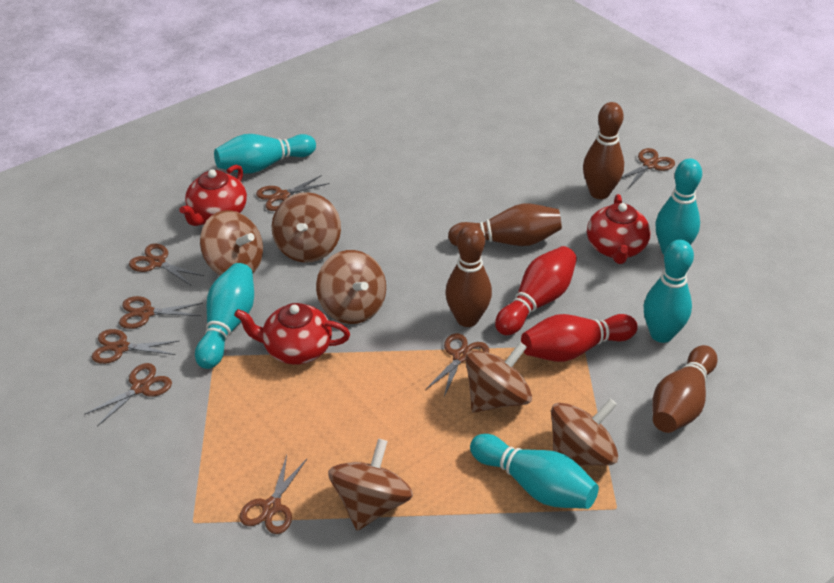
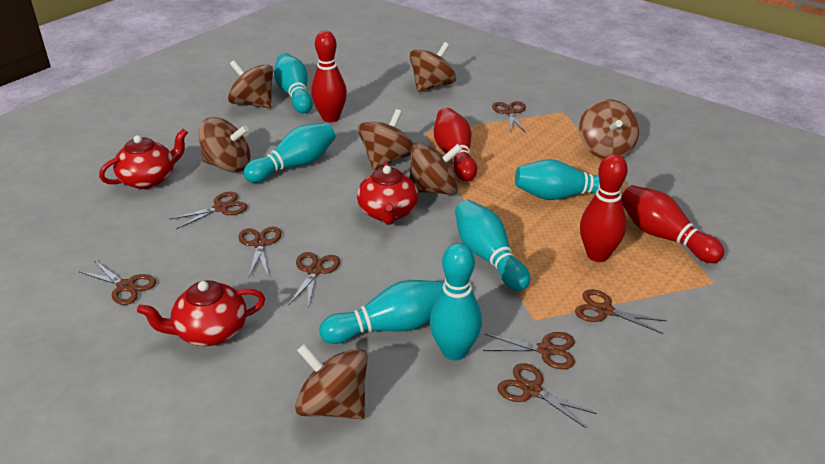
brown bowling pin: 4 -> 0
brown spinning top: 6 -> 7
red bowling pin: 2 -> 4
turquoise bowling pin: 5 -> 6

